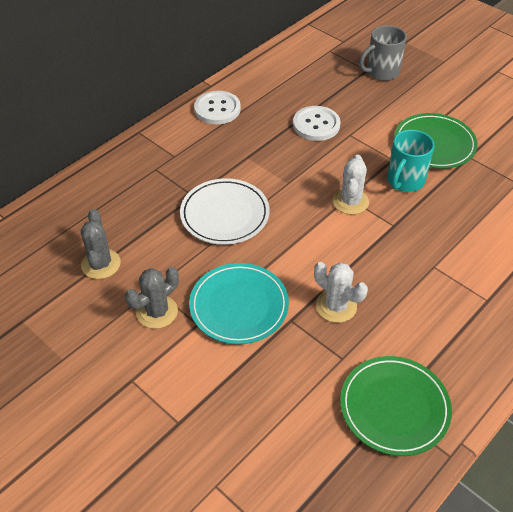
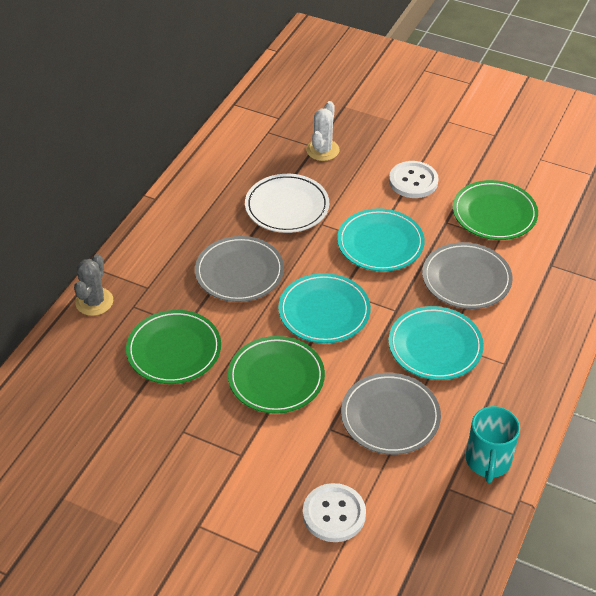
green plate: 2 -> 3
grey cactus: 2 -> 1
grey mug: 1 -> 0
grey plate: 0 -> 3
turquoise plate: 1 -> 3
white cactus: 2 -> 1

